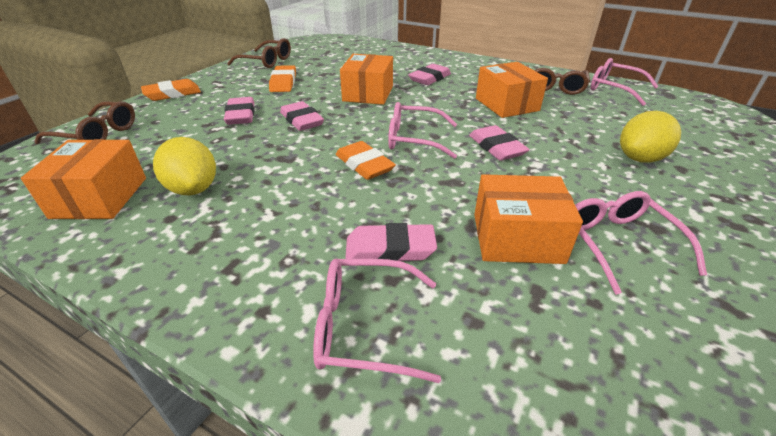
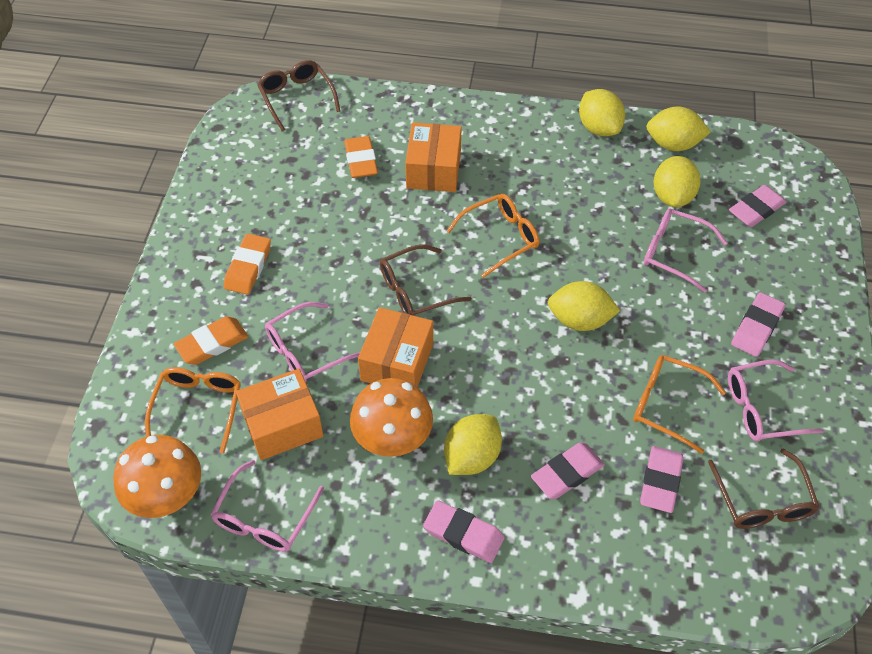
orange box: 4 -> 3
orange glasses: 0 -> 3
orange mushroom: 0 -> 2
yellow lemon: 2 -> 5

